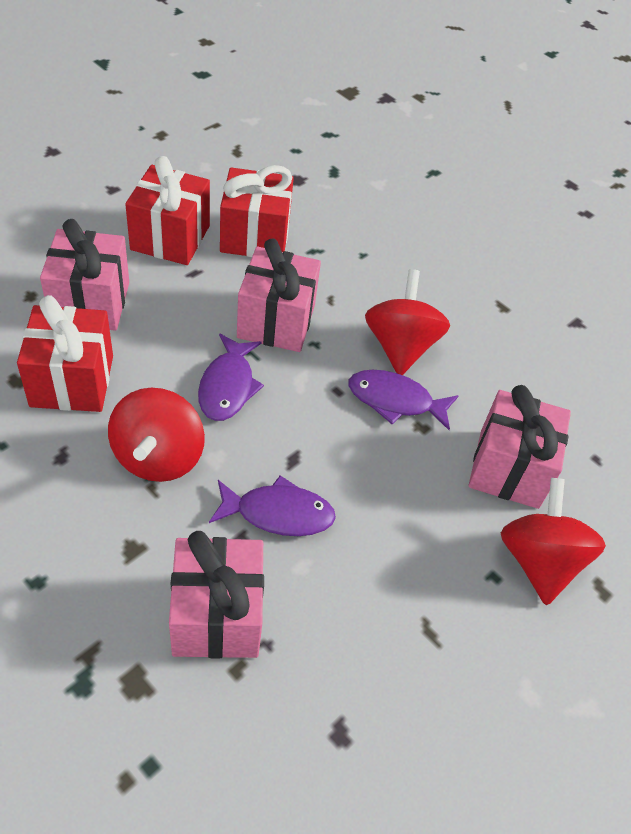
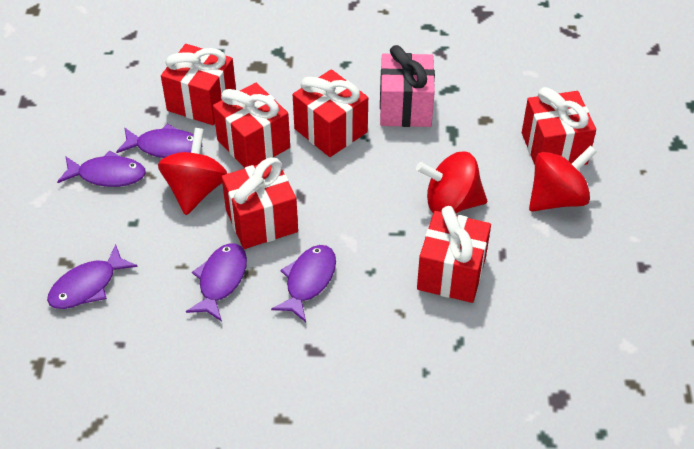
pink gift: 4 -> 1
purple fish: 3 -> 5
red gift: 3 -> 6

